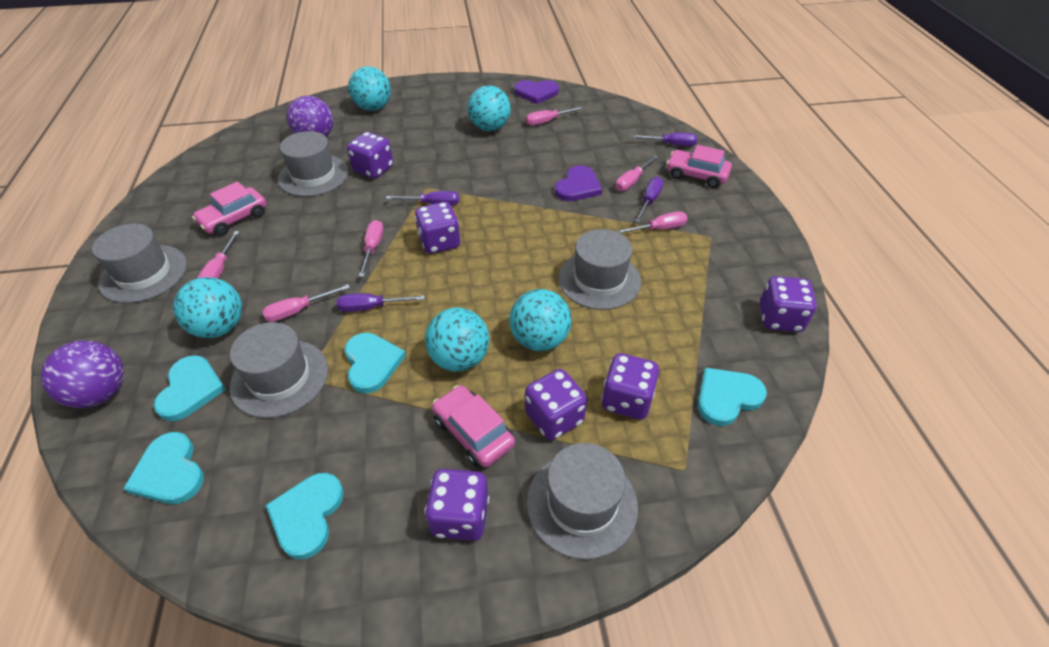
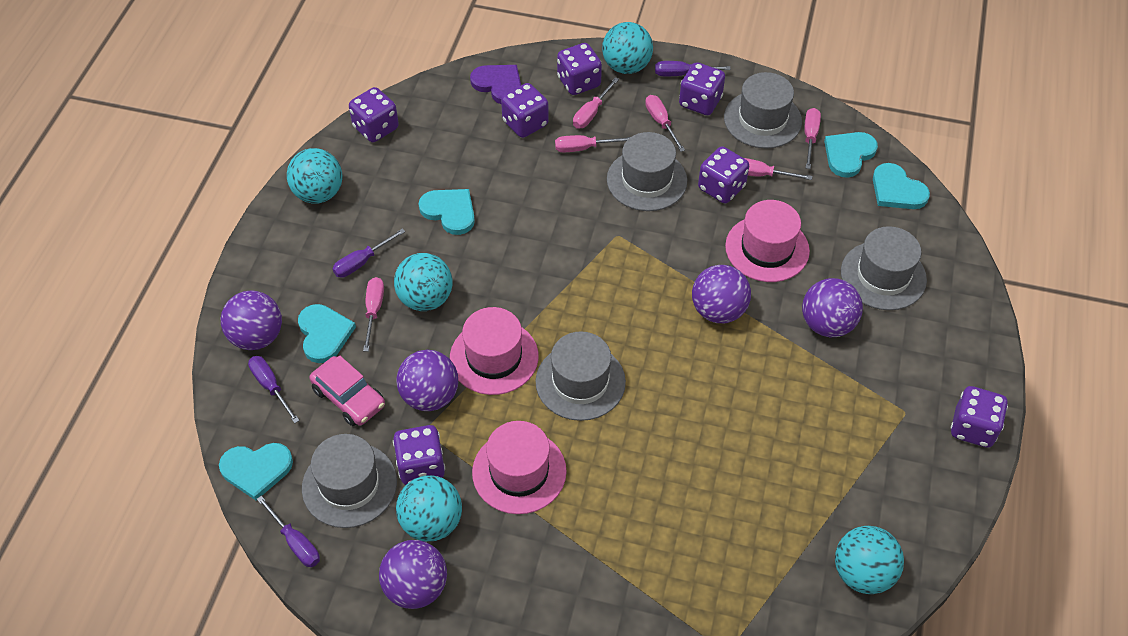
pink car: 3 -> 1
pink hat: 0 -> 3
purple ball: 2 -> 5
purple dice: 6 -> 7
purple heart: 2 -> 1

